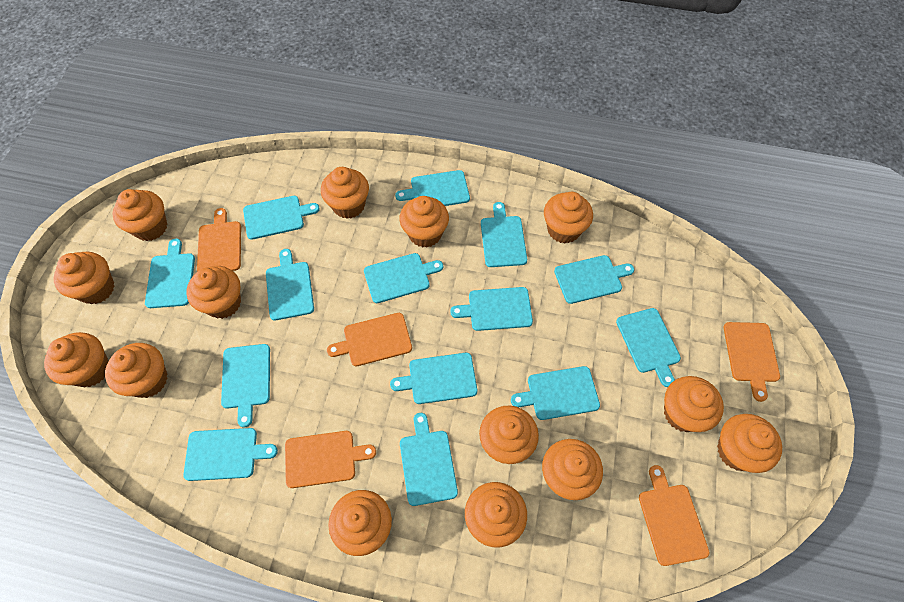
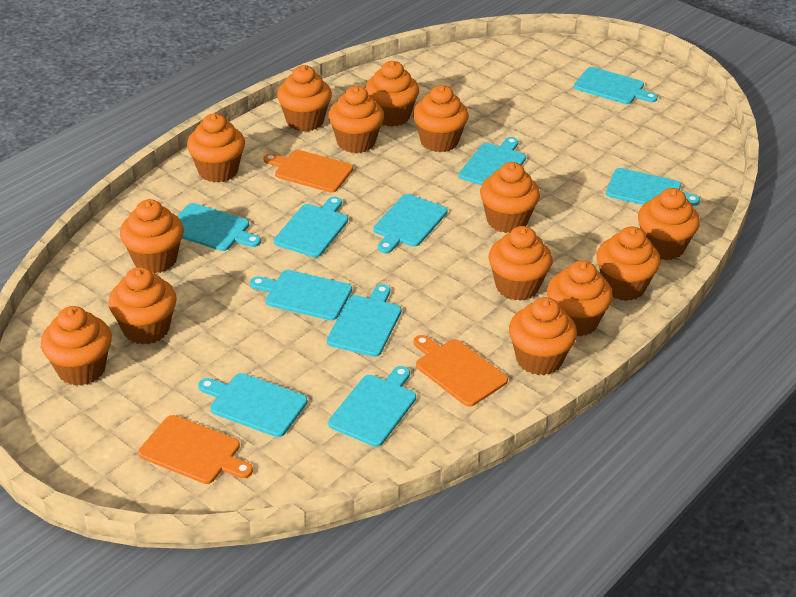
orange cutting board: 5 -> 3
turquoise cutting board: 14 -> 10

